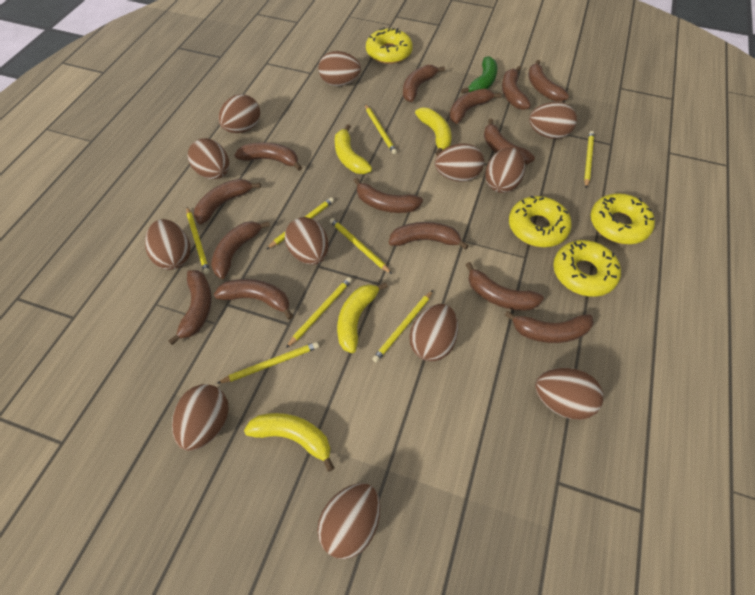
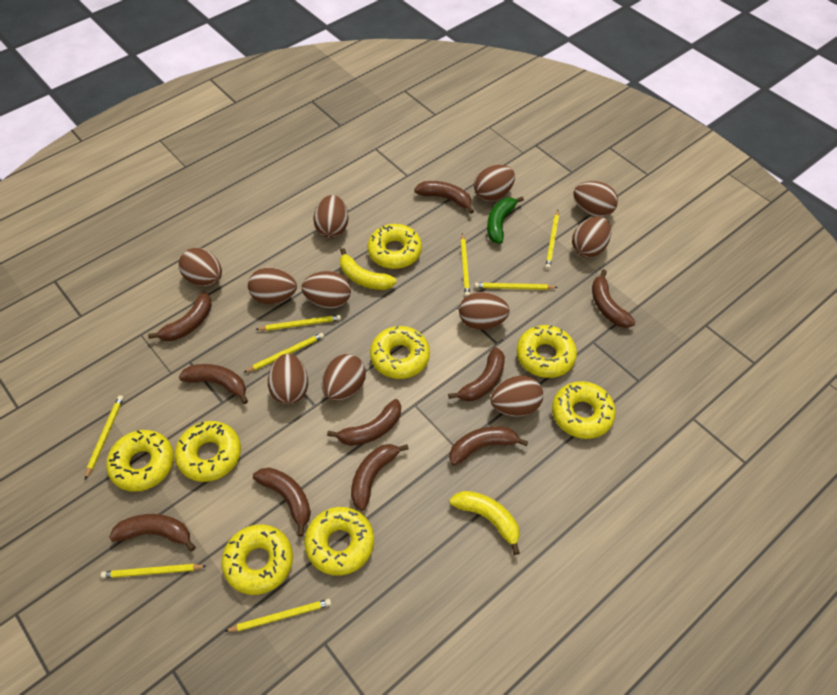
brown banana: 14 -> 10
brown egg: 12 -> 11
yellow banana: 4 -> 2
yellow donut: 4 -> 8

